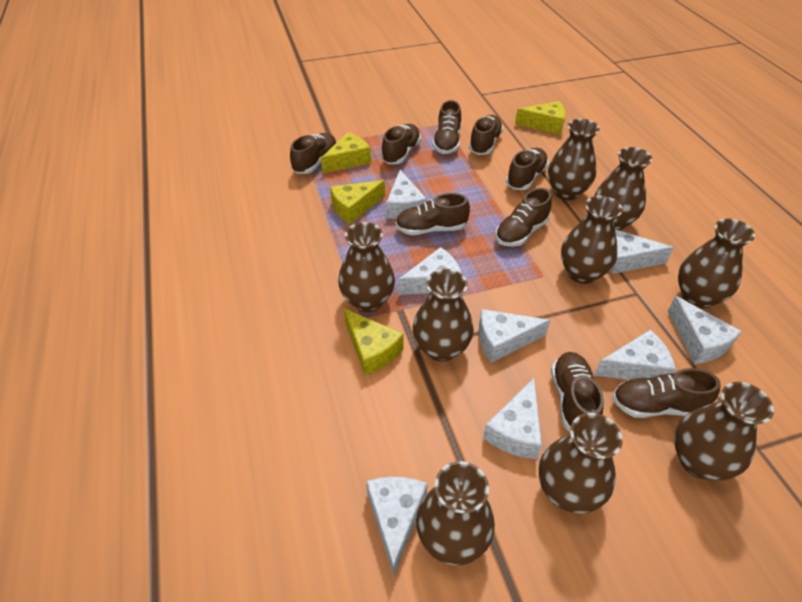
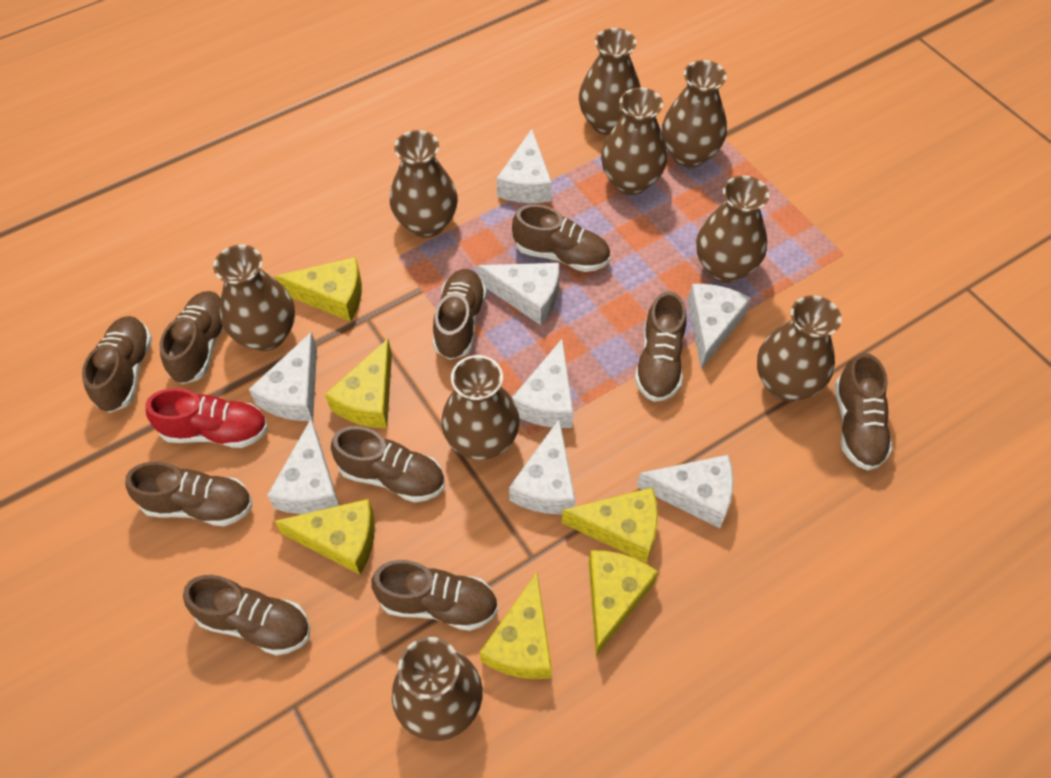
brown shoe: 9 -> 10
red shoe: 0 -> 1
yellow cheese: 4 -> 6

